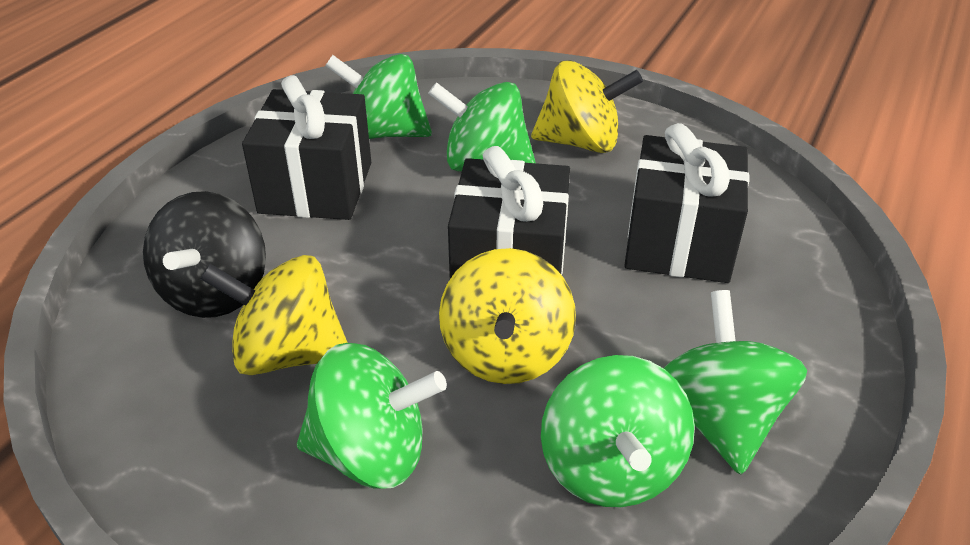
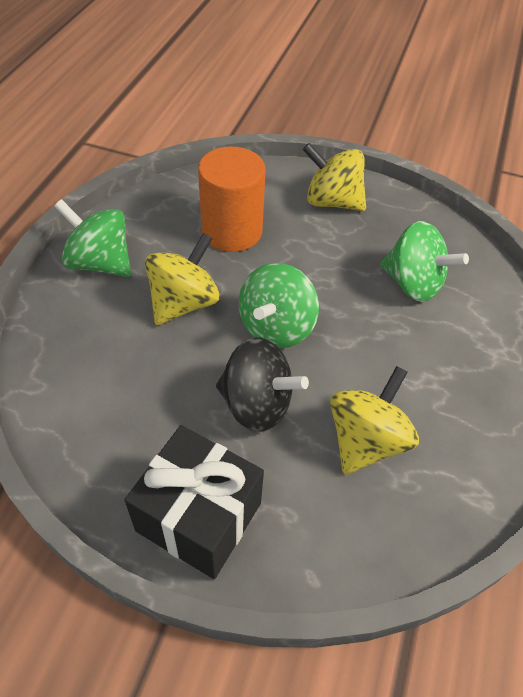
black gift: 3 -> 1
green spinning top: 5 -> 3
orange cylinder: 0 -> 1

